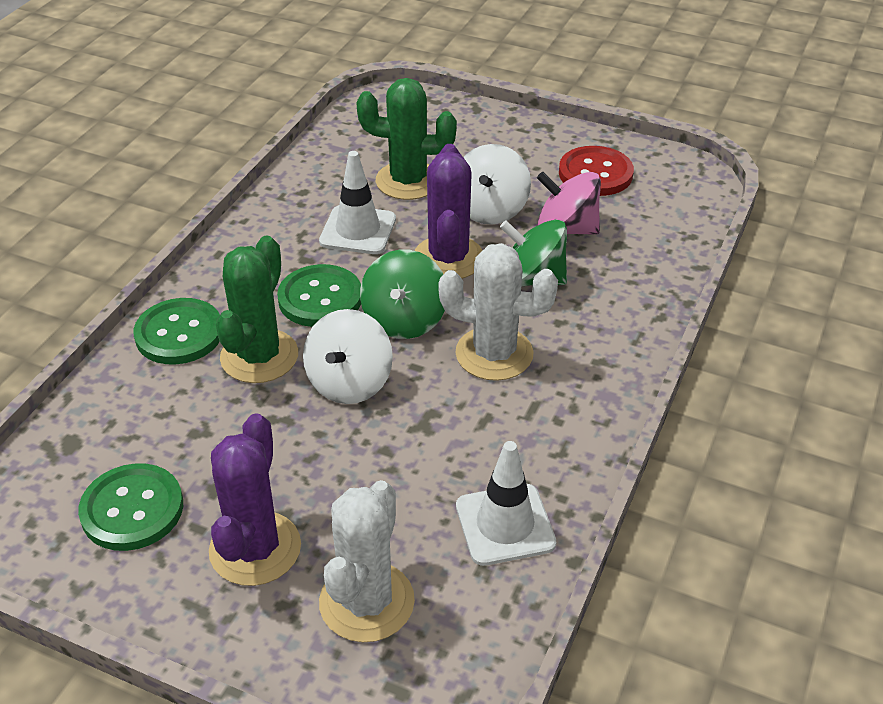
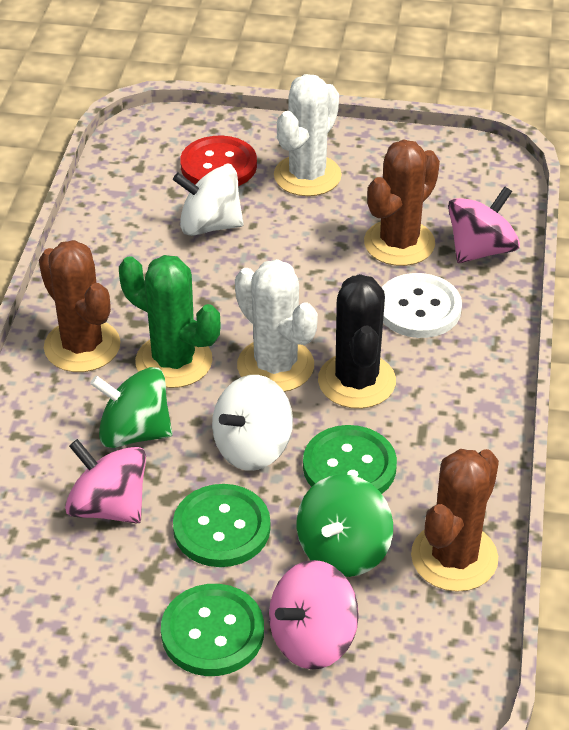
black cactus: 0 -> 1
brown cactus: 0 -> 3
green cactus: 2 -> 1
pink spinning top: 1 -> 3
purple cactus: 2 -> 0
white button: 0 -> 1
white traffic cone: 2 -> 0

